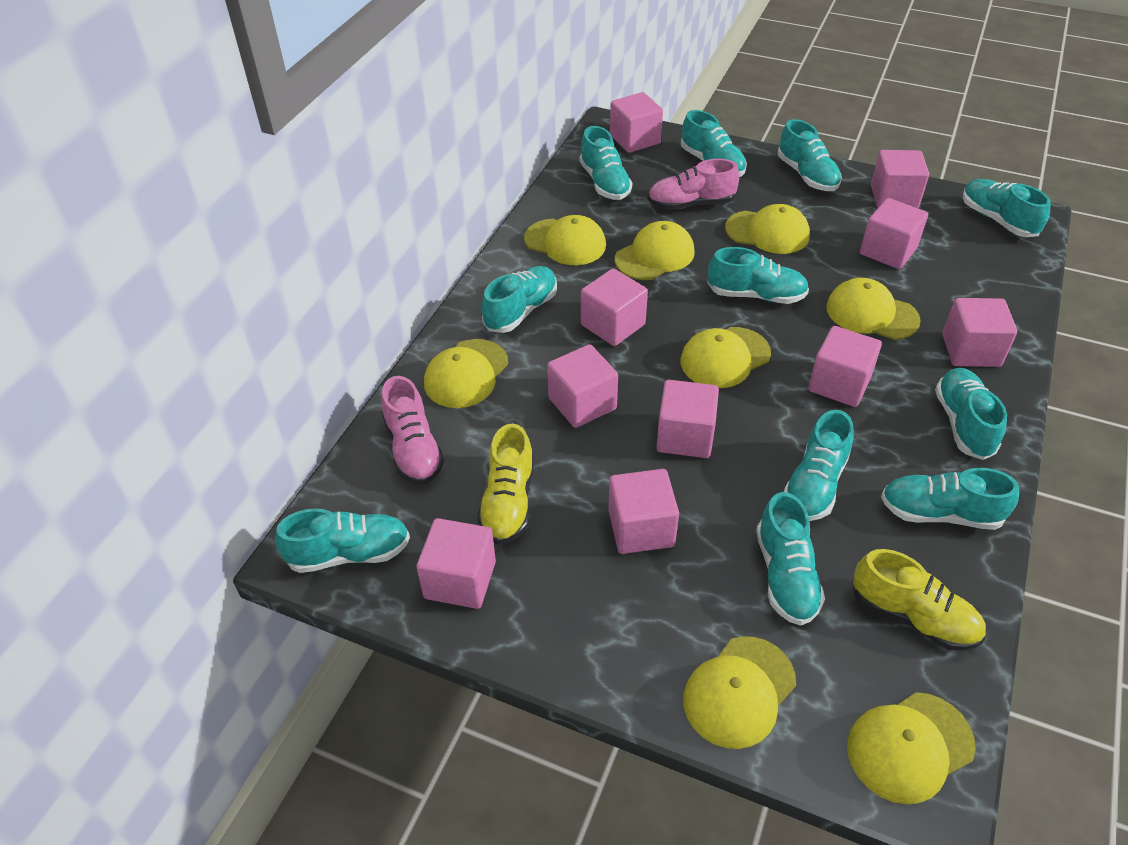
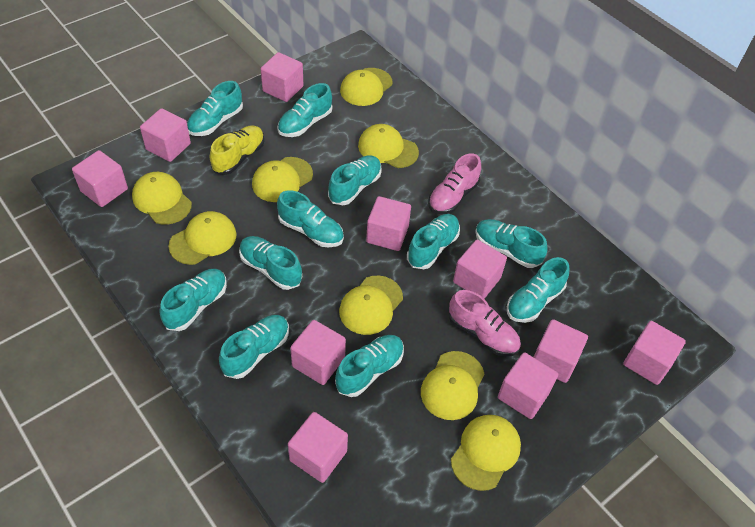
yellow shoe: 2 -> 1

